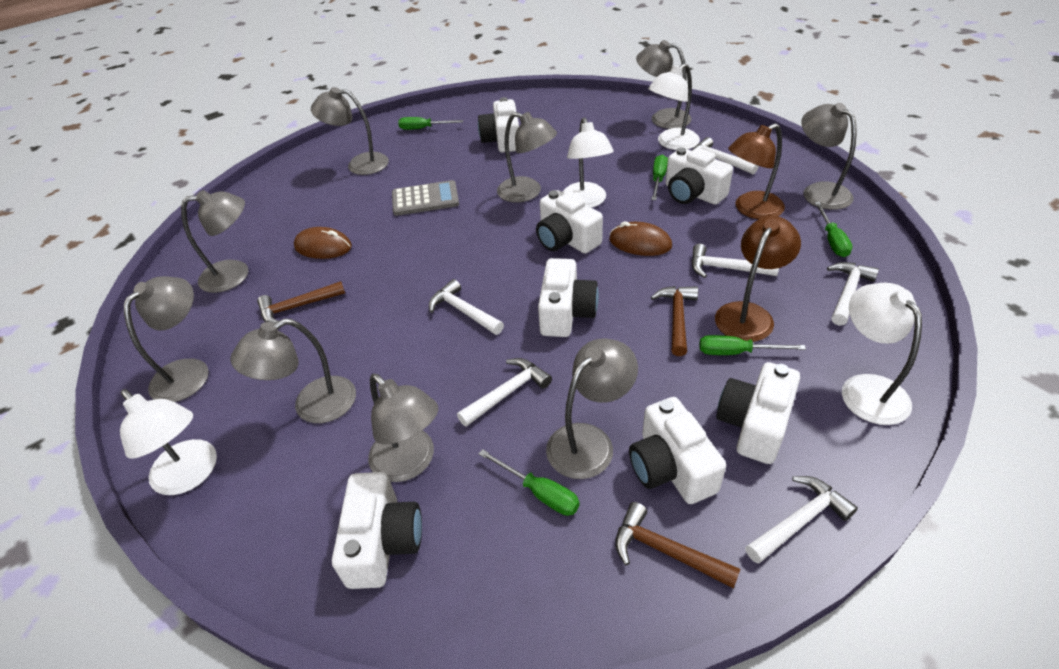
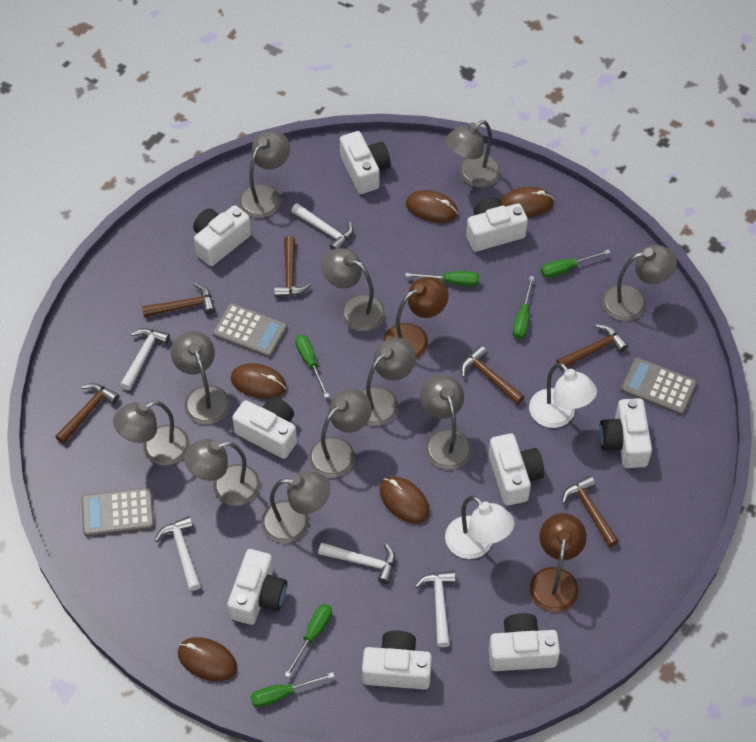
brown hammer: 3 -> 6
brown mouse: 2 -> 5
green screwdriver: 5 -> 6
grey calculator: 1 -> 3
grey lamp: 9 -> 11
white camera: 7 -> 9
white hammer: 6 -> 5
white lamp: 4 -> 2

